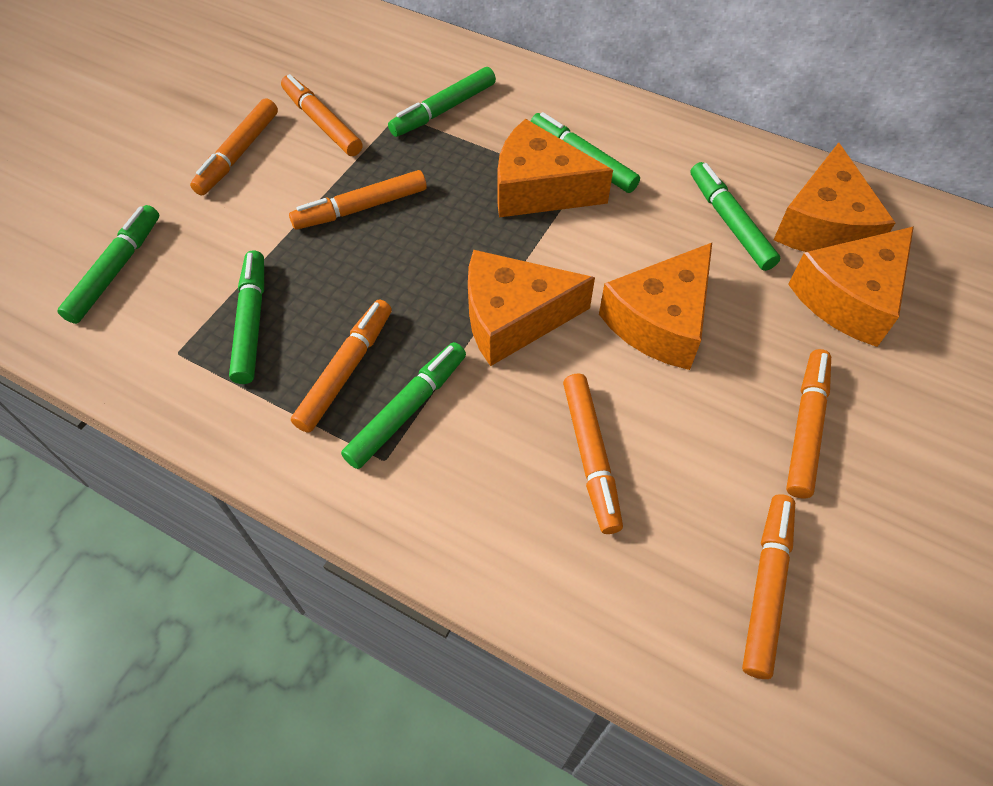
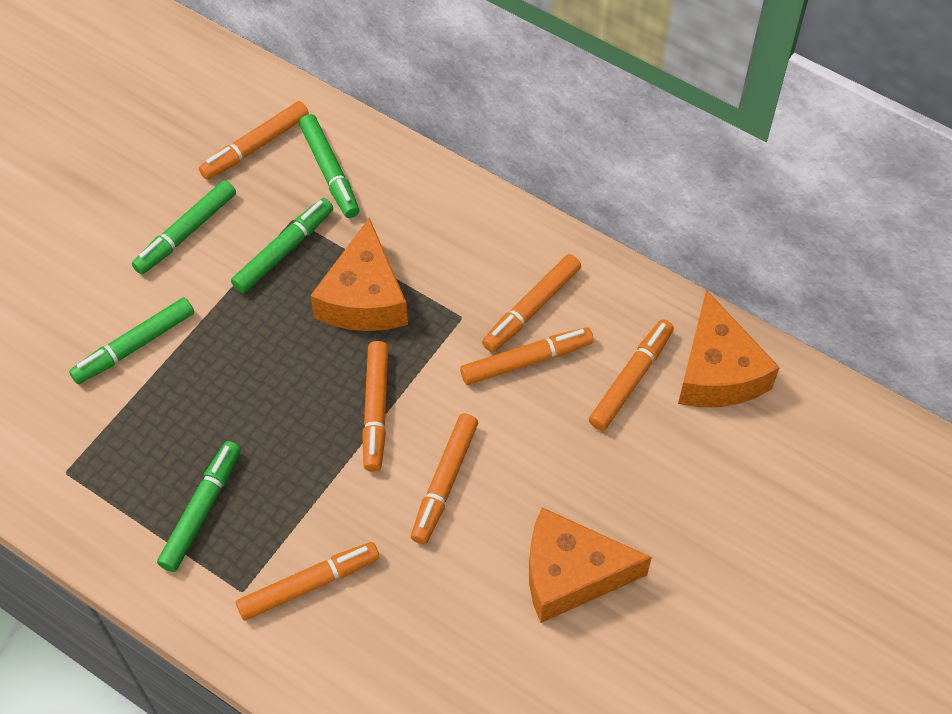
green marker: 6 -> 5
orange cheese: 5 -> 3

